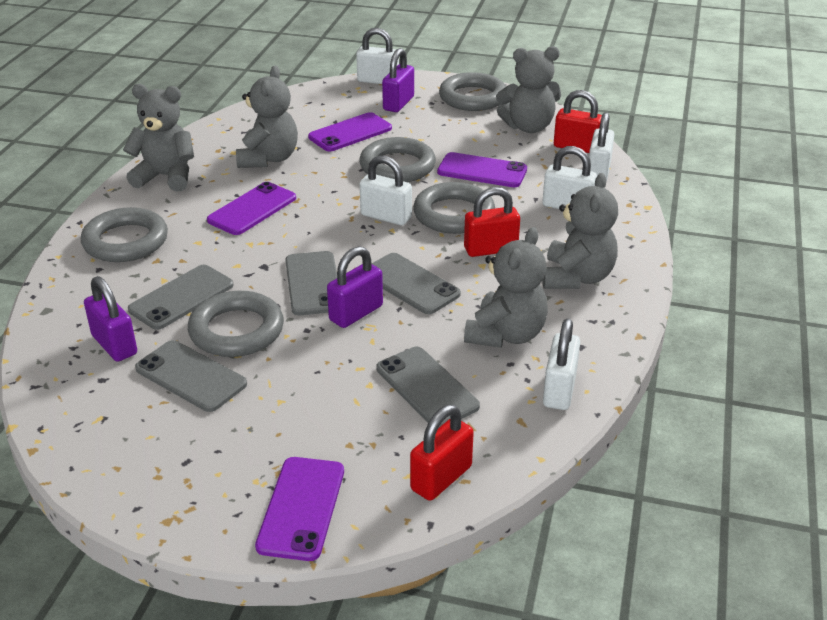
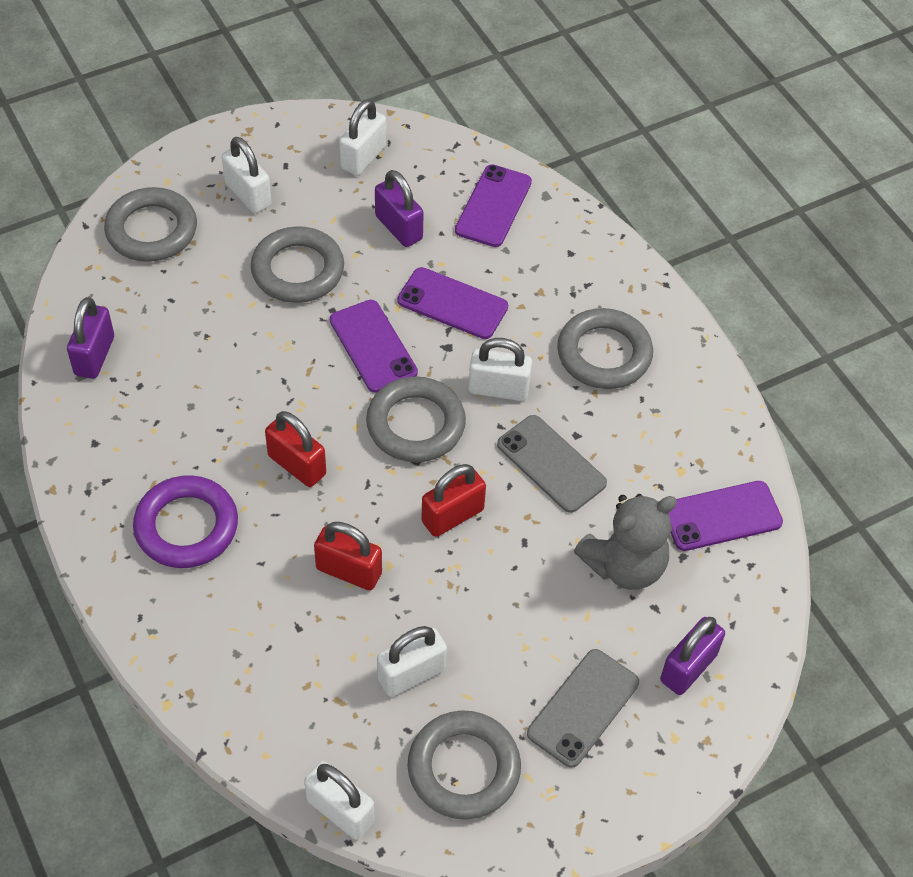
grey phone: 5 -> 2
grey teddy bear: 5 -> 1
purple ring: 0 -> 1

